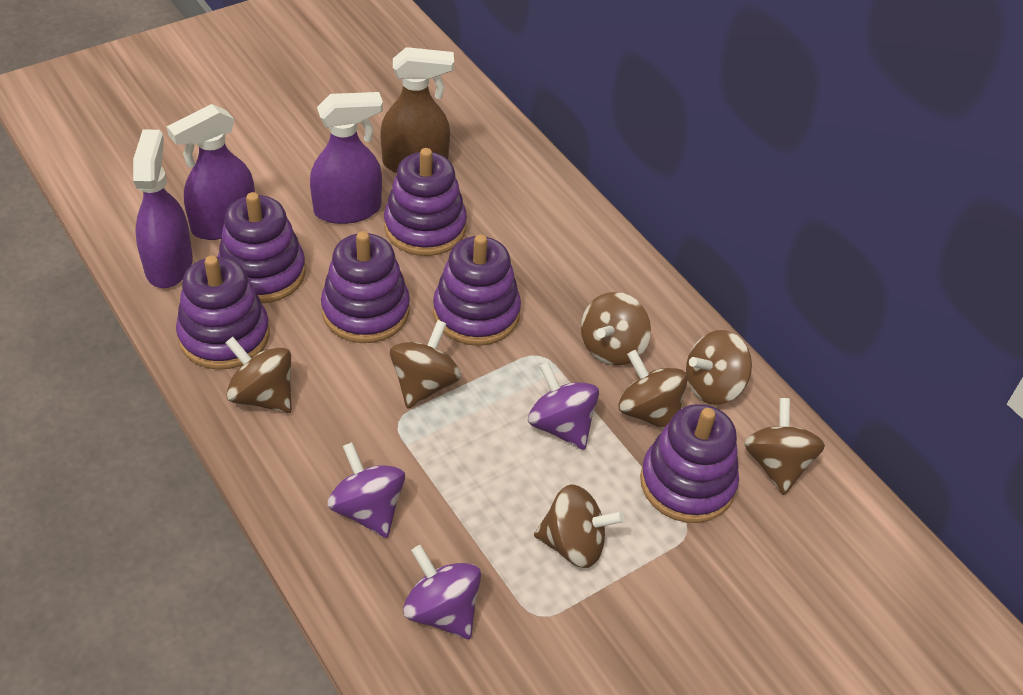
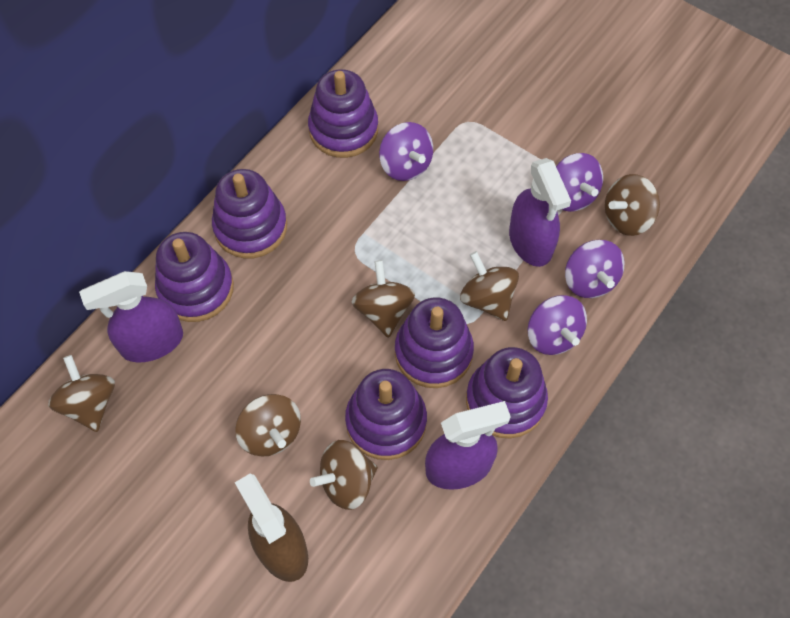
brown spinning top: 7 -> 6
purple spinning top: 3 -> 4

